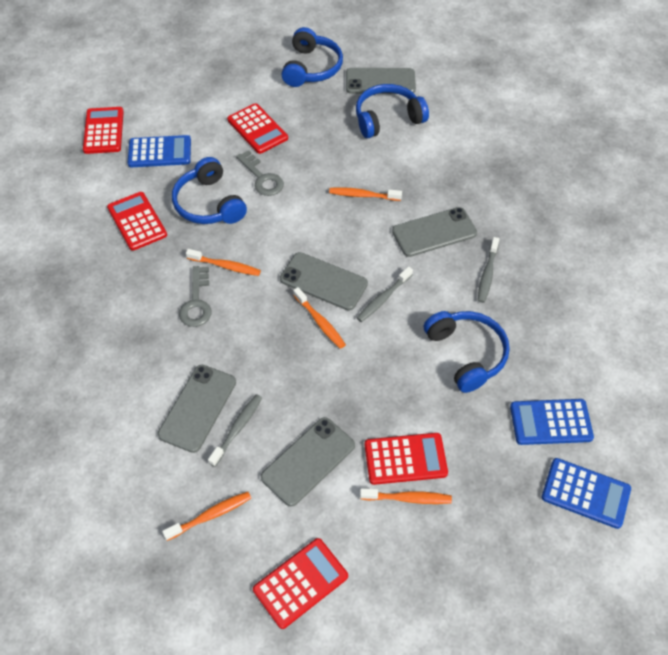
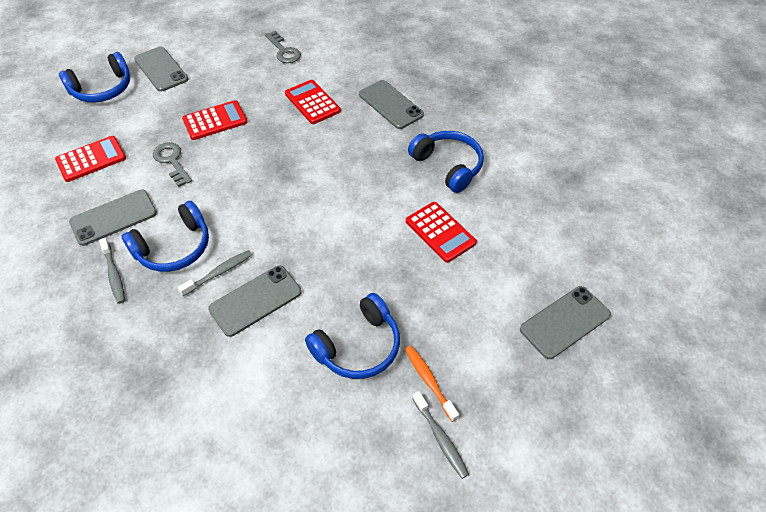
blue calculator: 3 -> 0
orange toothbrush: 5 -> 1
red calculator: 5 -> 4

